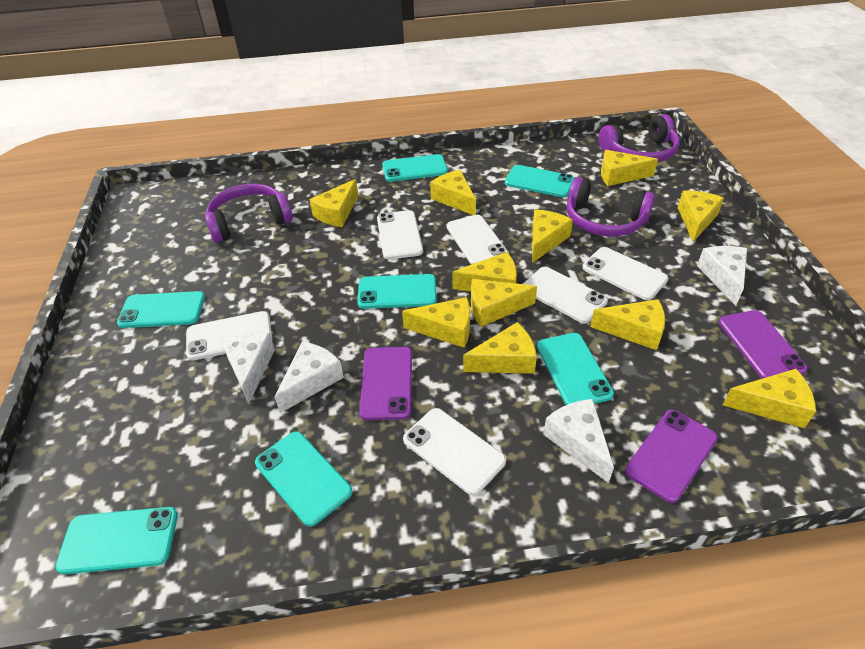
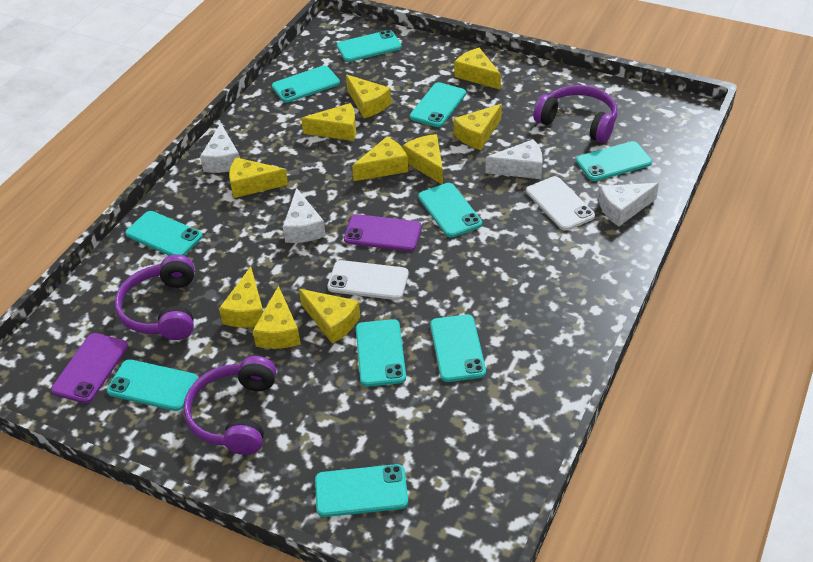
purple phone: 3 -> 2
turquoise phone: 7 -> 10
white phone: 6 -> 2
yellow cheese: 11 -> 10

